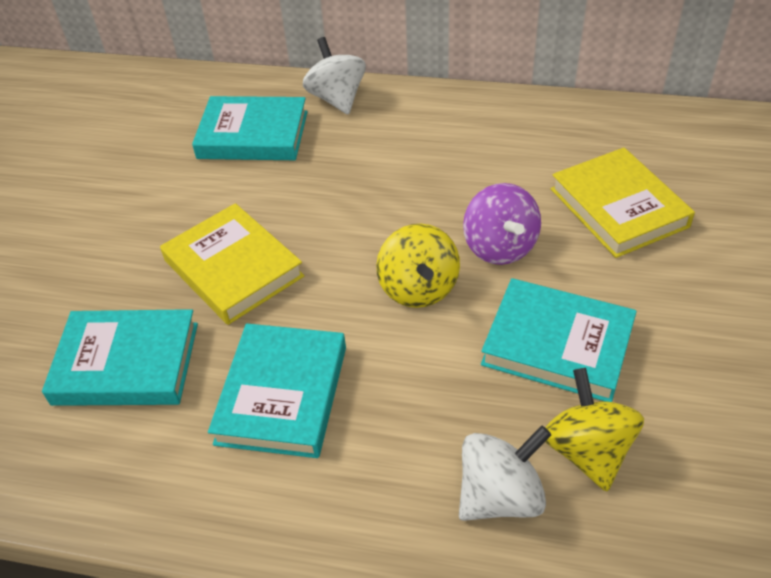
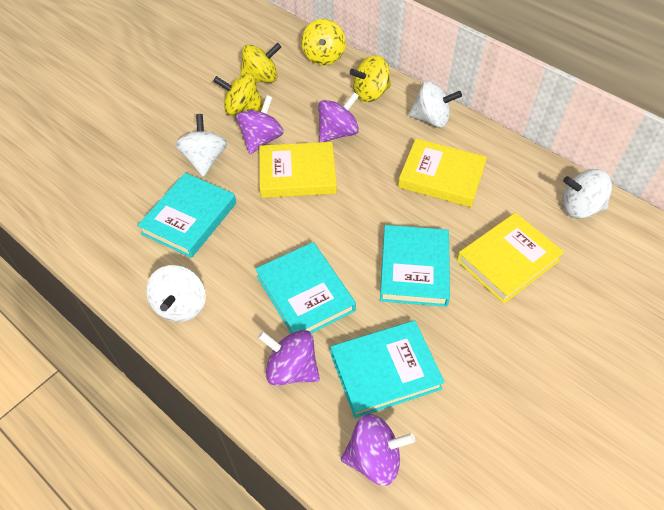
purple spinning top: 1 -> 4
white spinning top: 2 -> 4
yellow book: 2 -> 3
yellow spinning top: 2 -> 4

